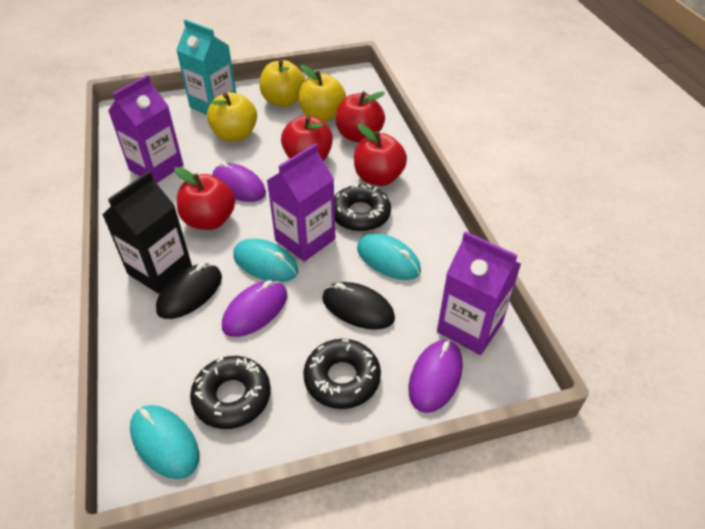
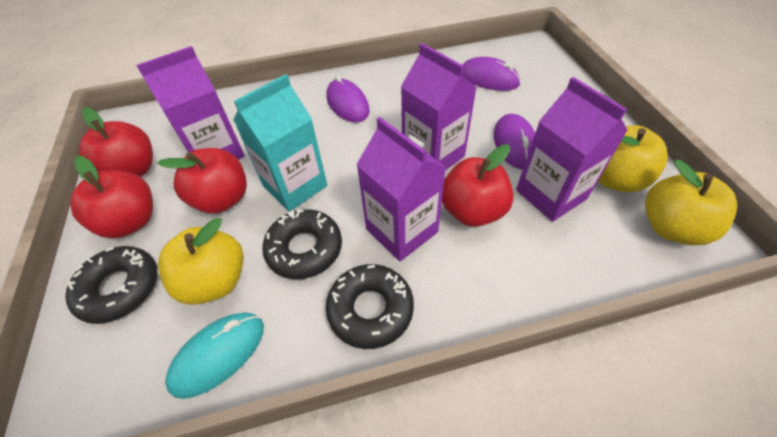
black carton: 1 -> 0
black mouse: 2 -> 0
purple carton: 3 -> 4
turquoise mouse: 3 -> 1

